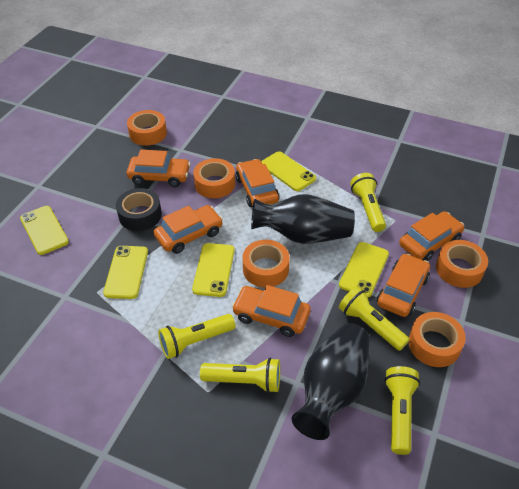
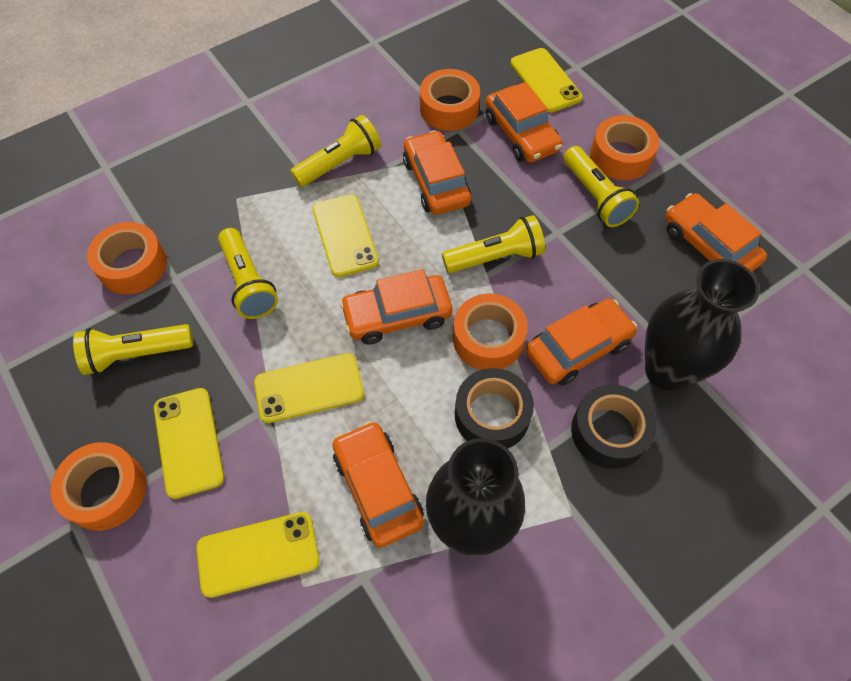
black tape: 1 -> 2

